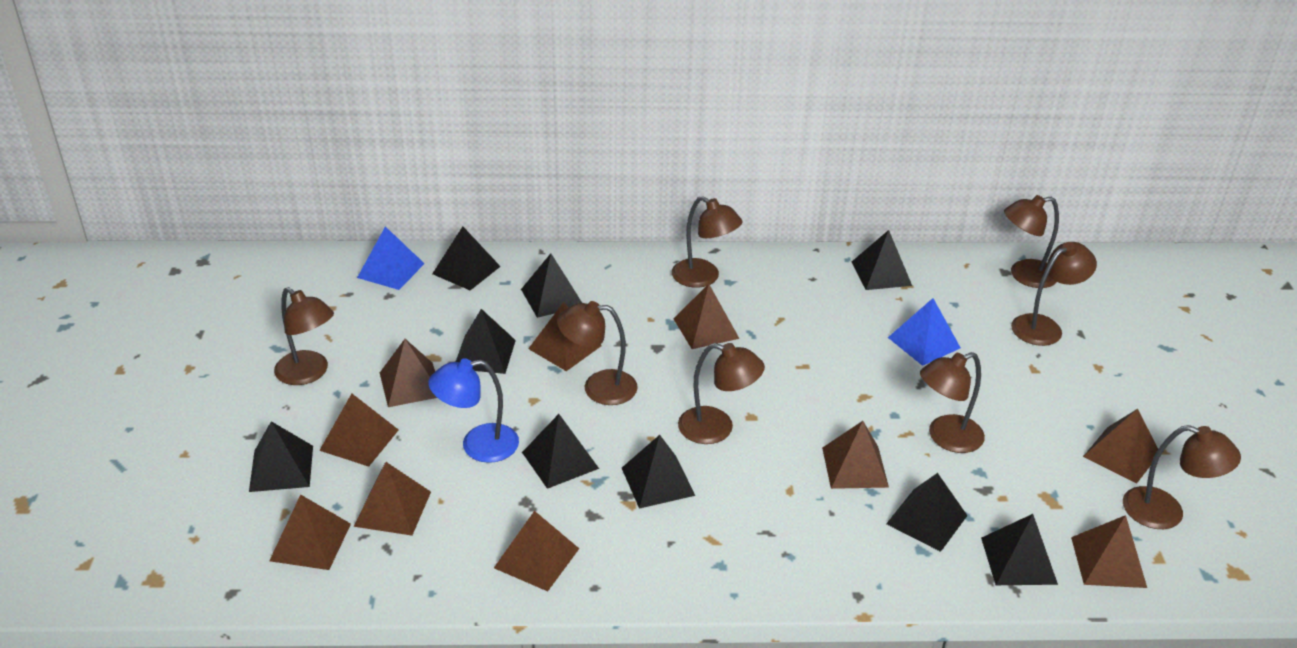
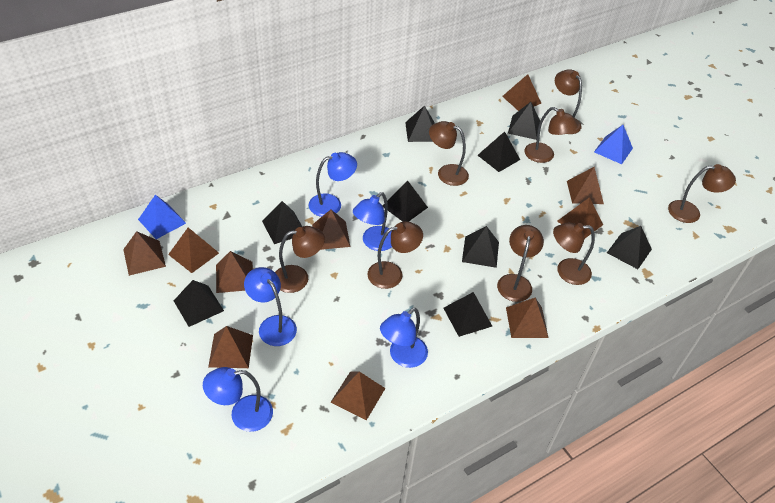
blue lamp: 1 -> 5

